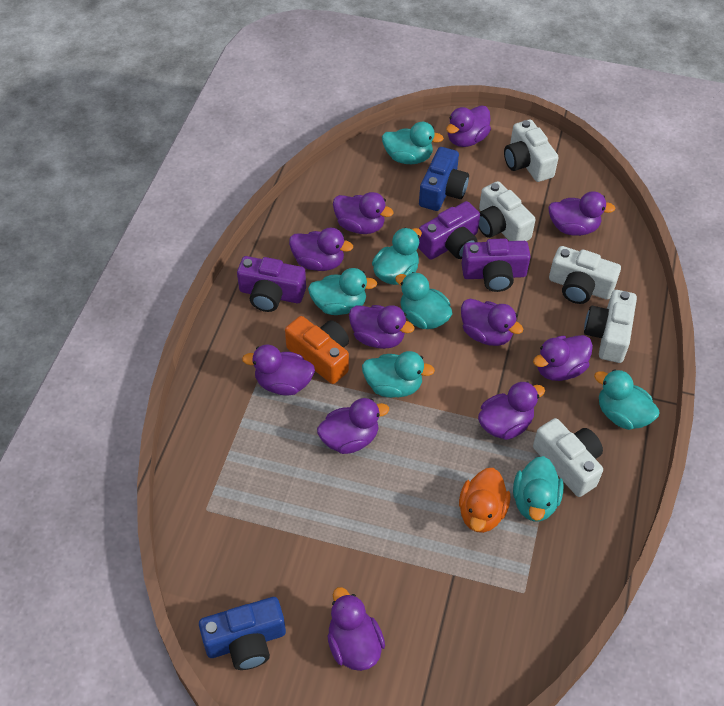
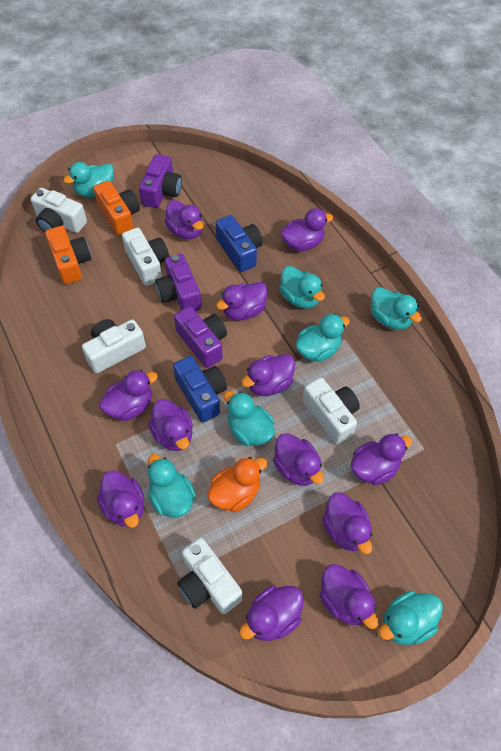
orange camera: 1 -> 2
purple duck: 11 -> 12

